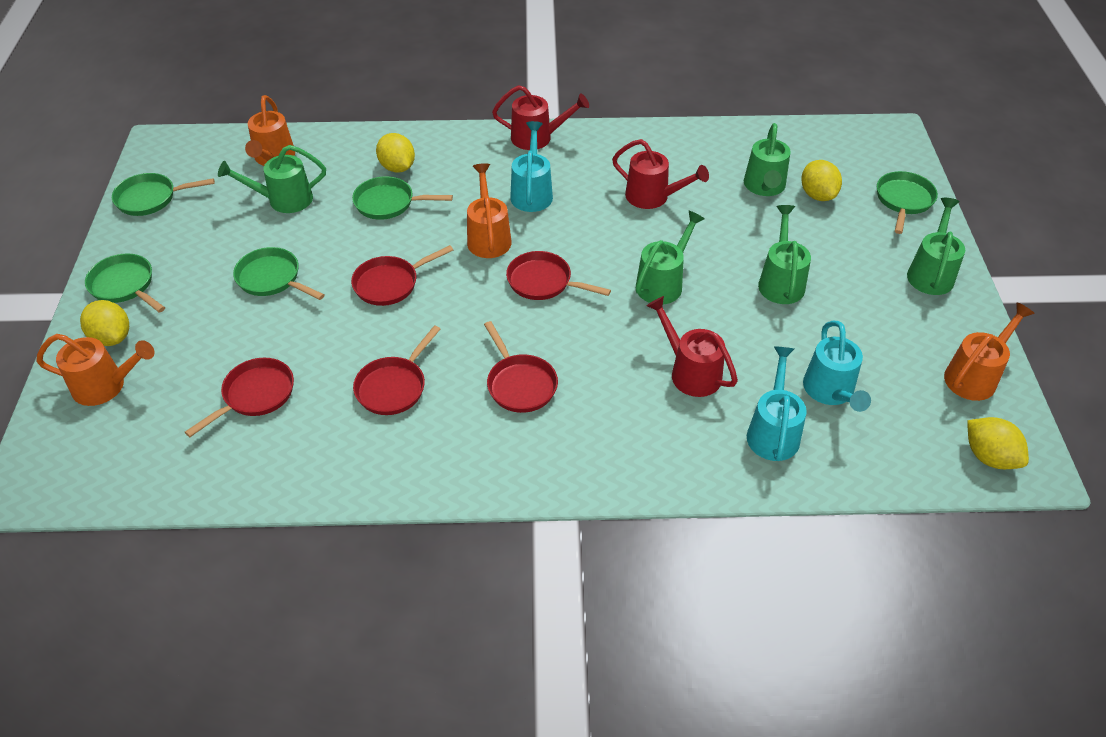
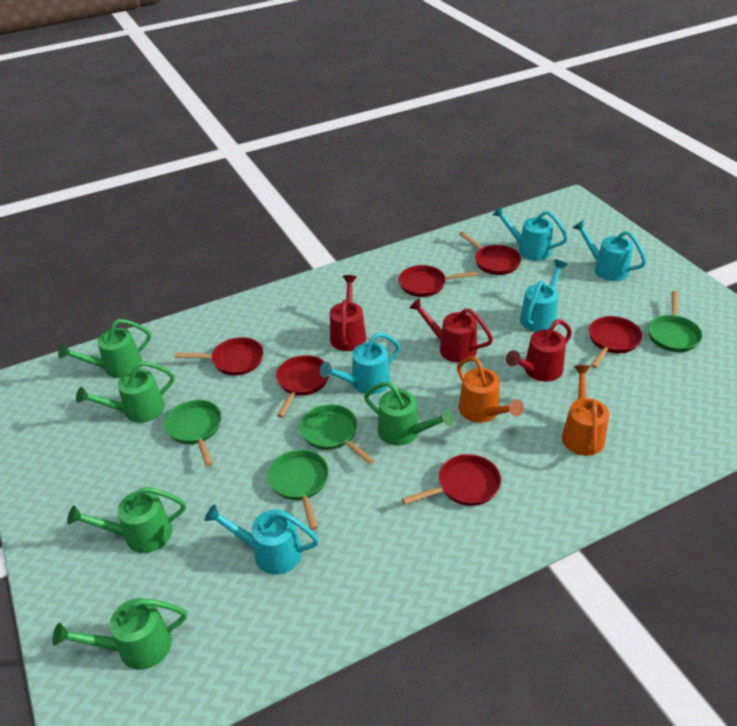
green pan: 5 -> 4
orange watering can: 4 -> 2
red pan: 5 -> 6
turquoise watering can: 3 -> 5
yellow lemon: 4 -> 0

